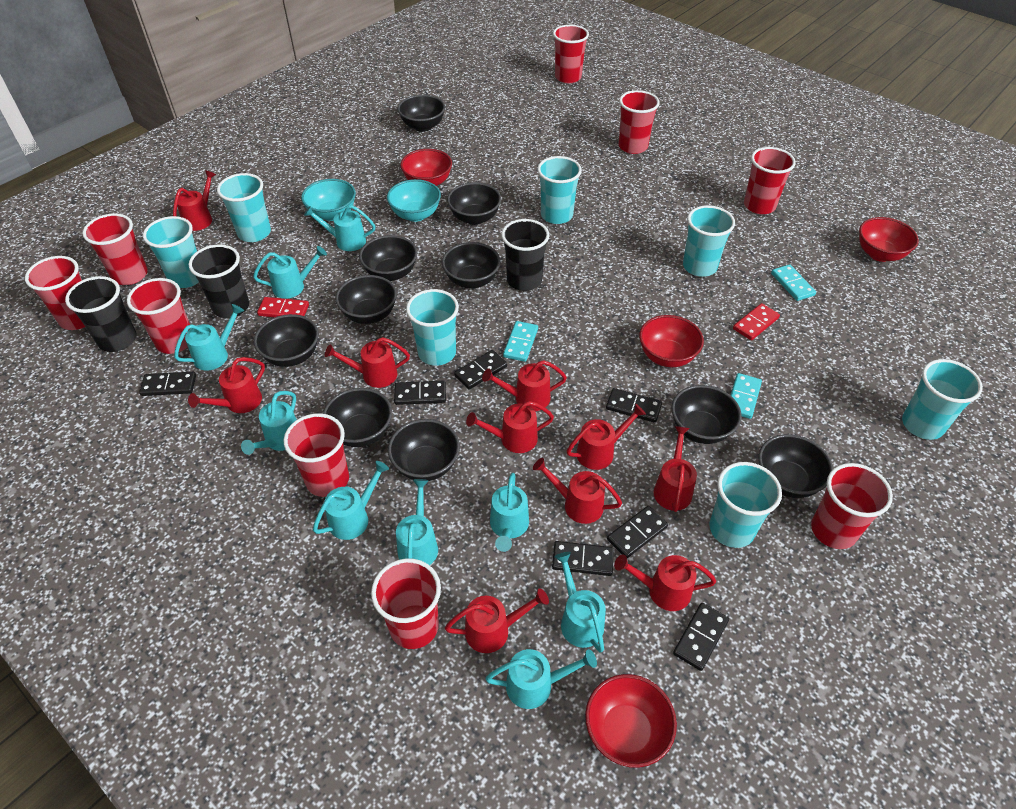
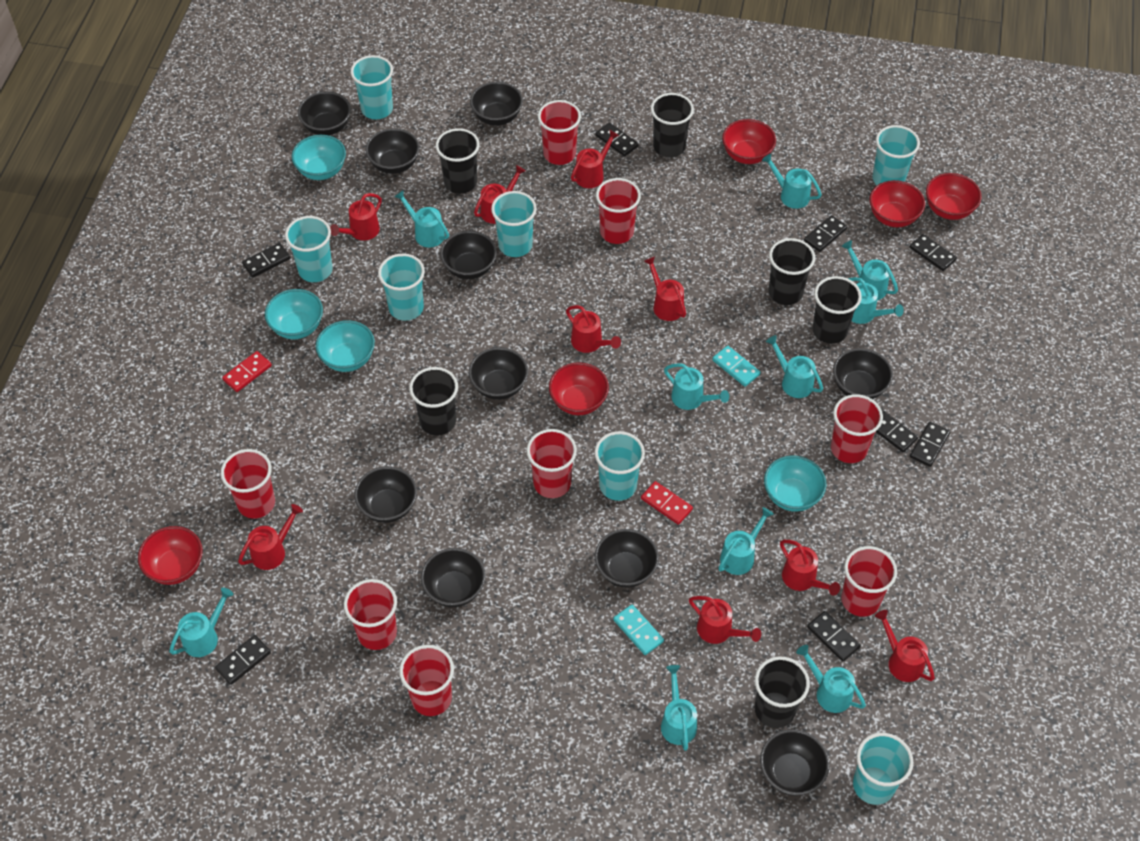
black cup: 3 -> 6
black domino: 7 -> 8
red bowl: 4 -> 5
red cup: 9 -> 8
red watering can: 10 -> 9
turquoise bowl: 2 -> 4
turquoise domino: 3 -> 2
turquoise watering can: 9 -> 10

